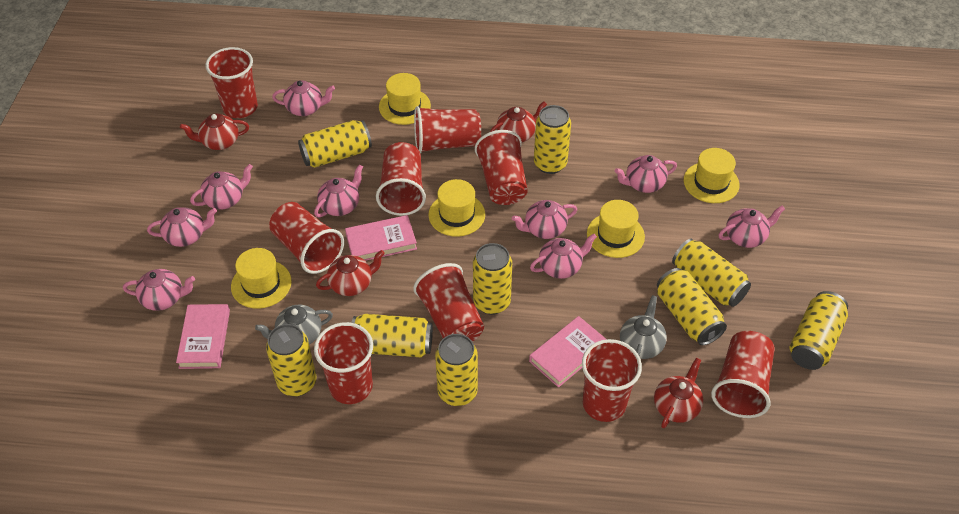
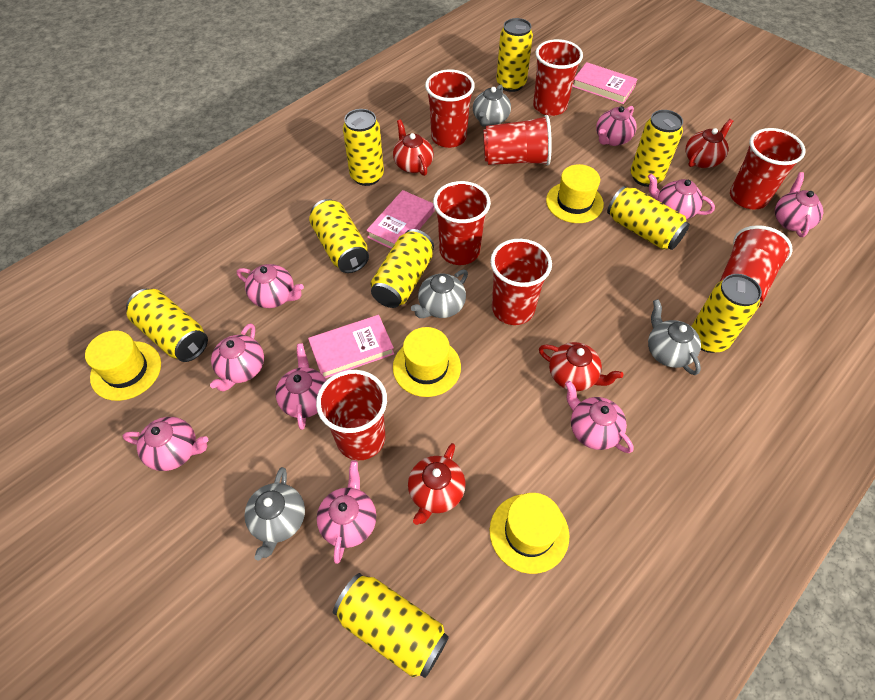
grey teapot: 2 -> 4
red cup: 9 -> 8
yellow hat: 5 -> 4

